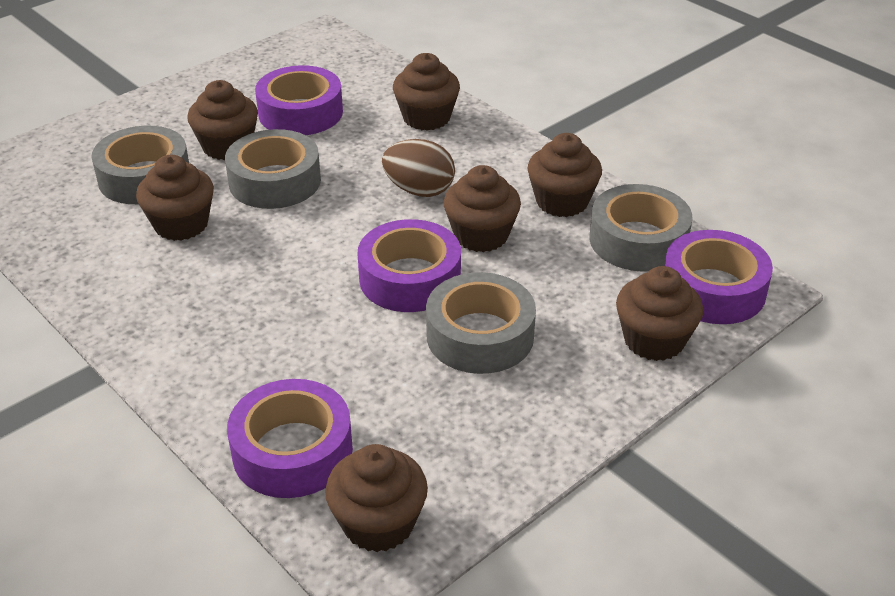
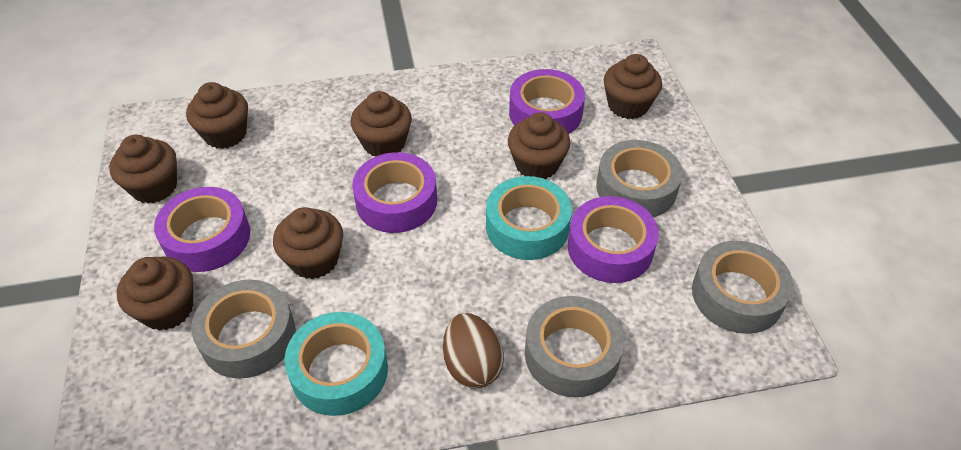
turquoise tape: 0 -> 2

